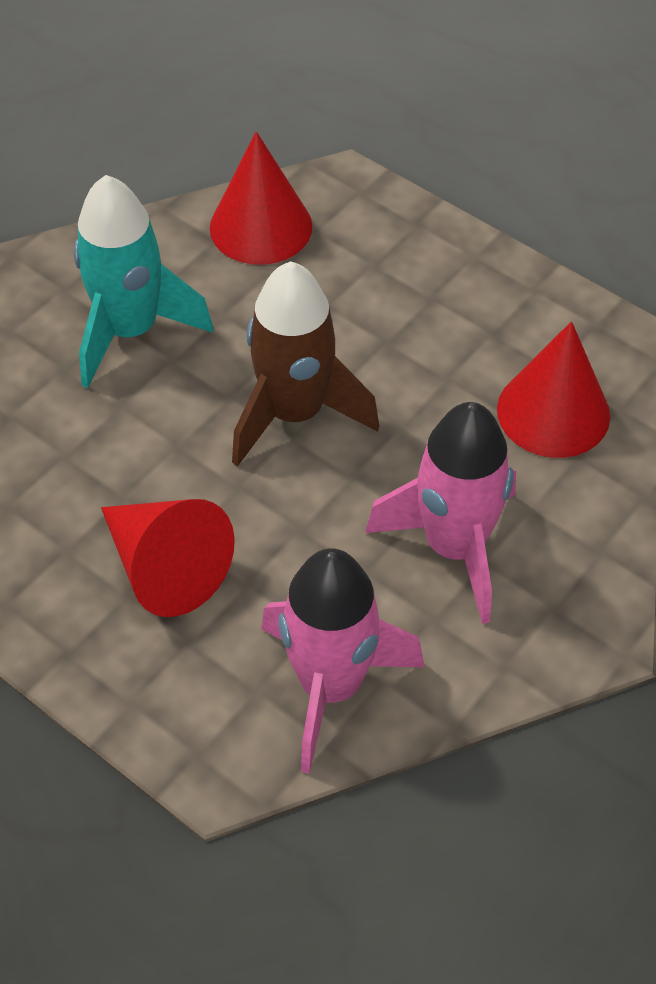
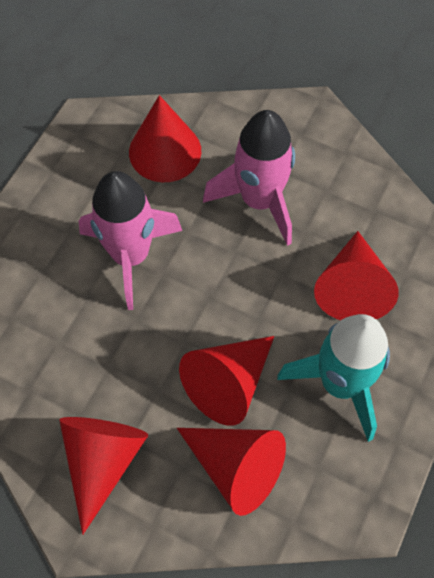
brown rocket: 1 -> 0
red cone: 3 -> 5

